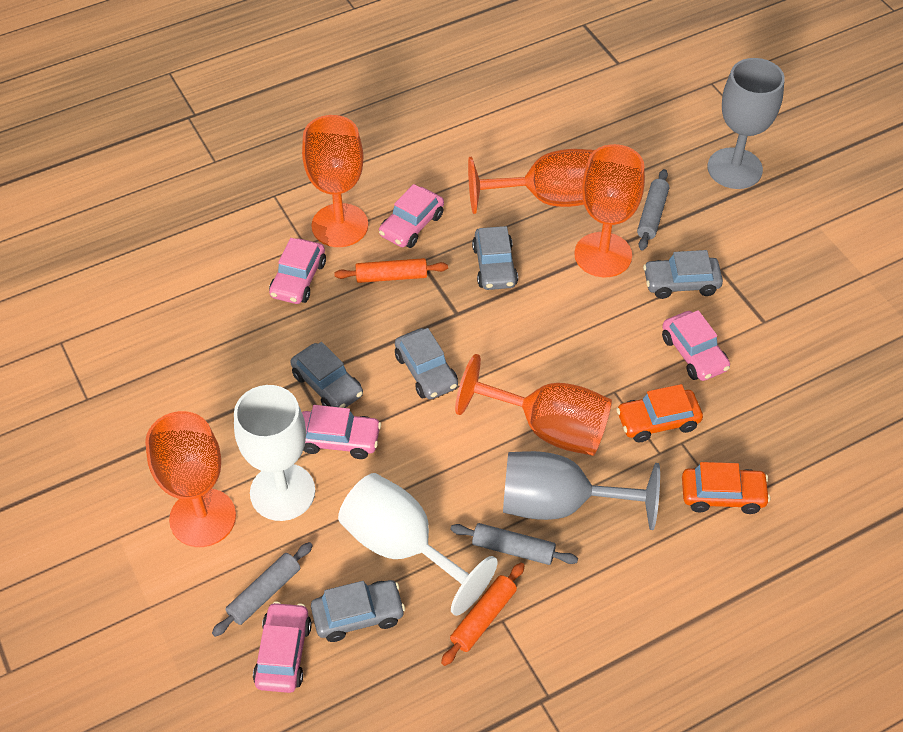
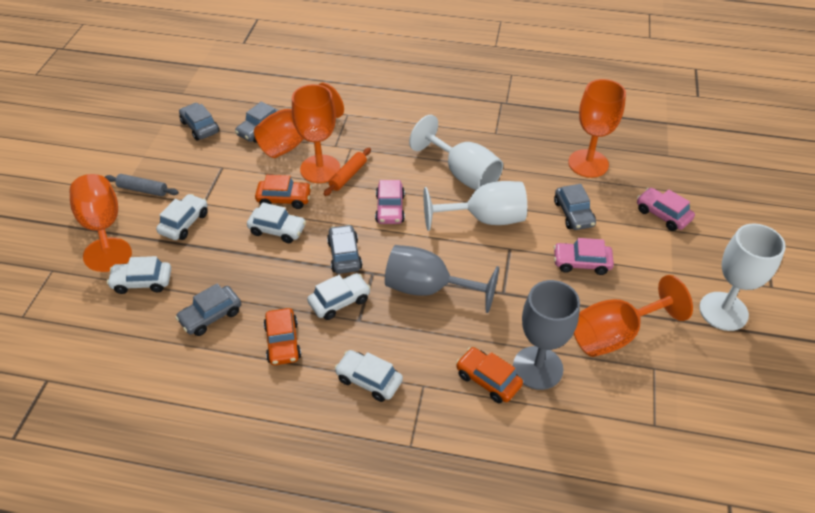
grey rolling pin: 3 -> 1
orange car: 2 -> 3
orange rolling pin: 2 -> 1
pink car: 5 -> 3
white car: 0 -> 5
white goblet: 2 -> 3

